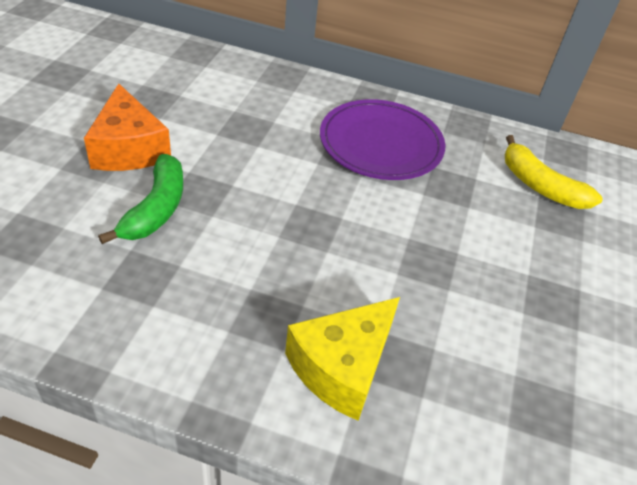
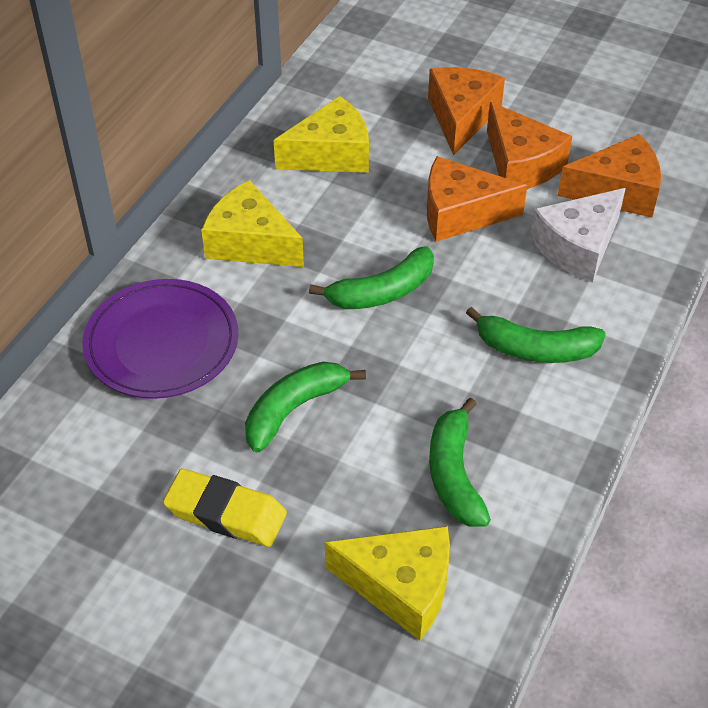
green banana: 1 -> 4
orange cheese: 1 -> 4
white cheese: 0 -> 1
yellow banana: 1 -> 0
yellow cheese: 1 -> 3
yellow eraser: 0 -> 1

